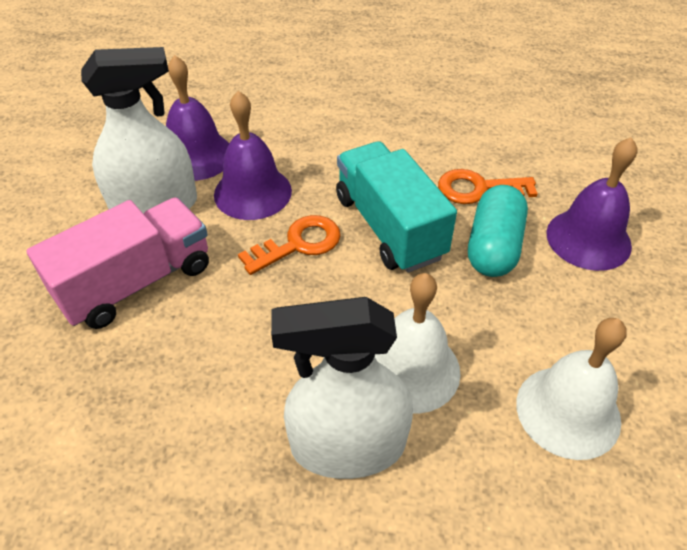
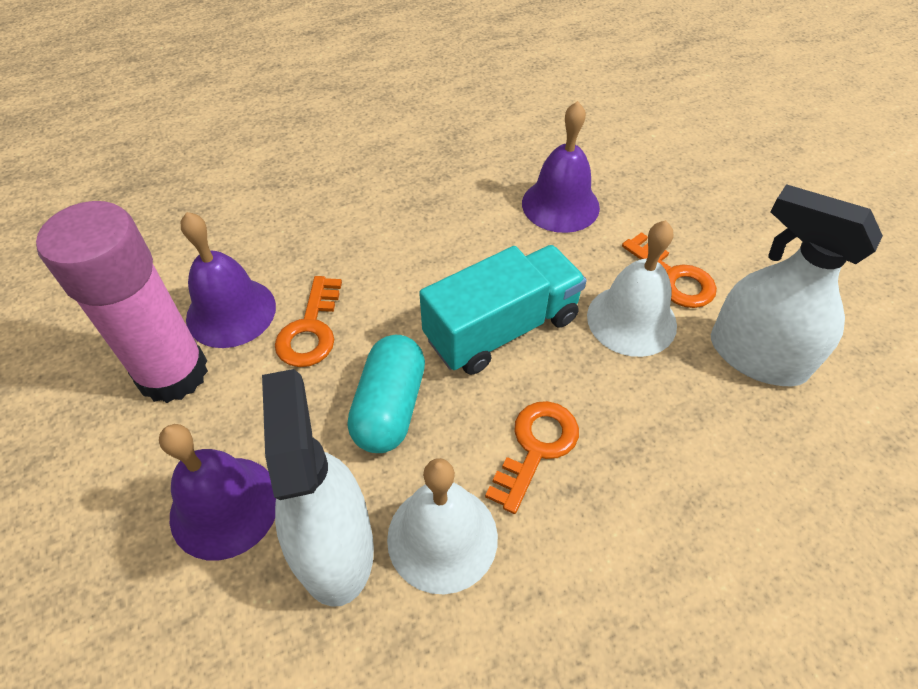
orange key: 2 -> 3
pink glue stick: 0 -> 1
pink truck: 1 -> 0

